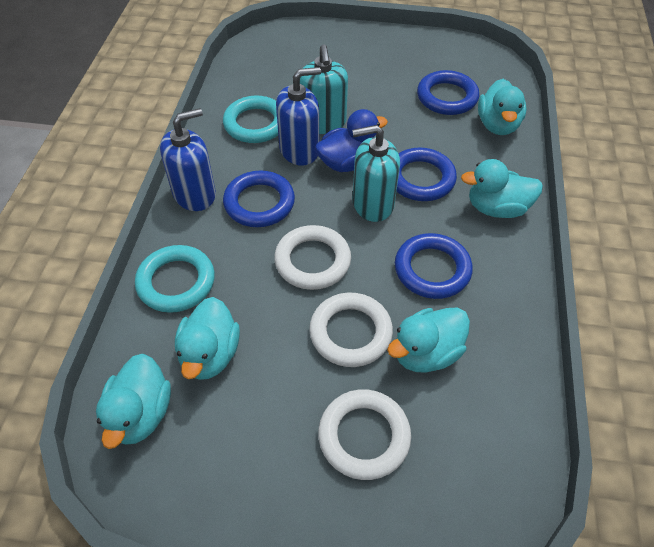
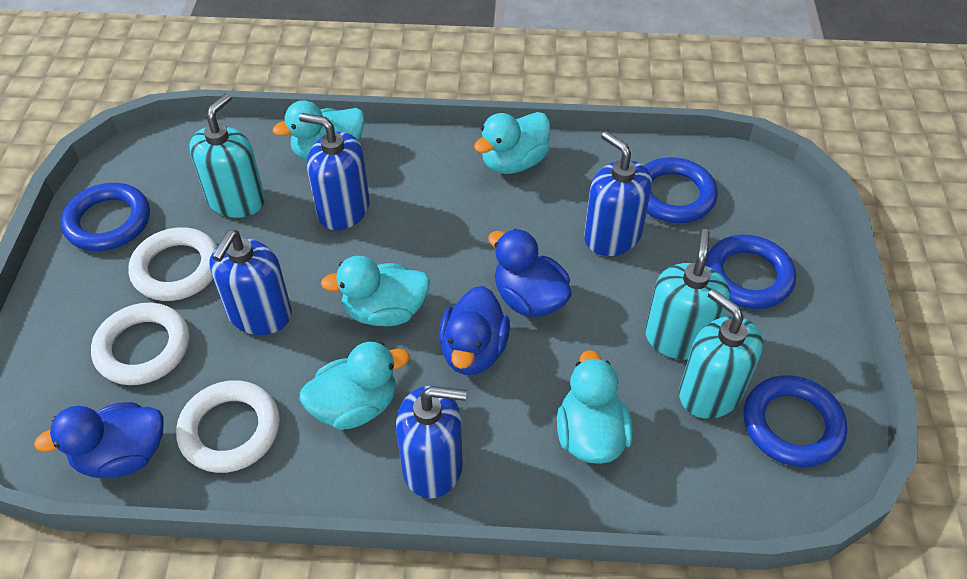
blue duck: 1 -> 3
blue soap dispenser: 2 -> 4
turquoise ring: 2 -> 0
turquoise soap dispenser: 2 -> 3

